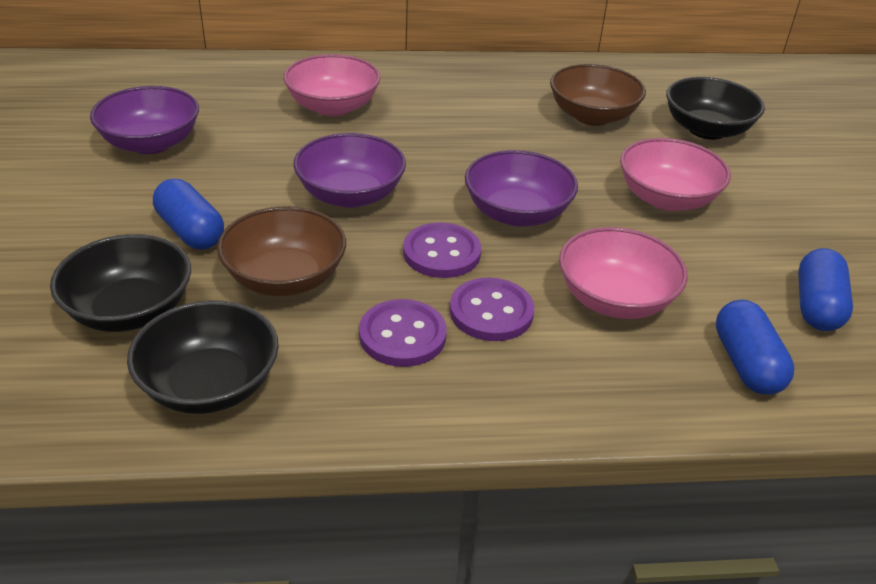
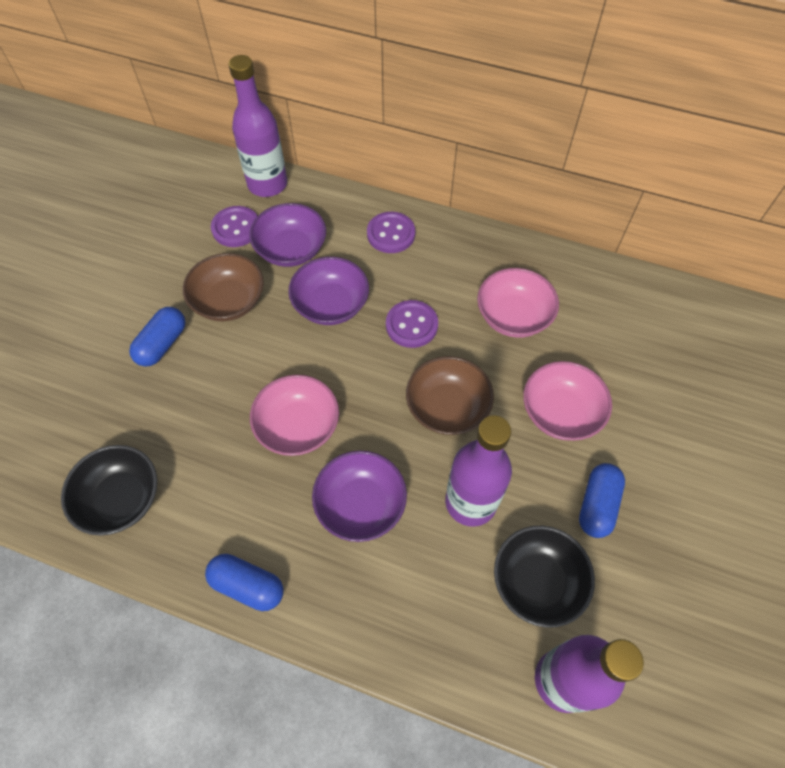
black bowl: 3 -> 2
purple bottle: 0 -> 3

